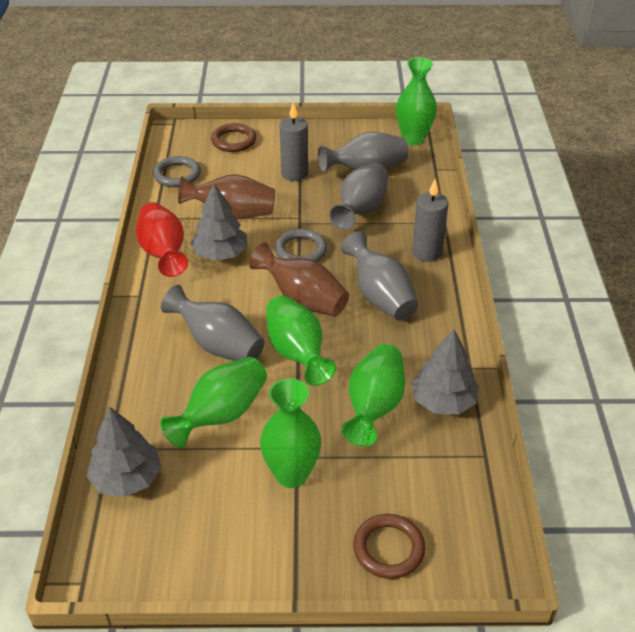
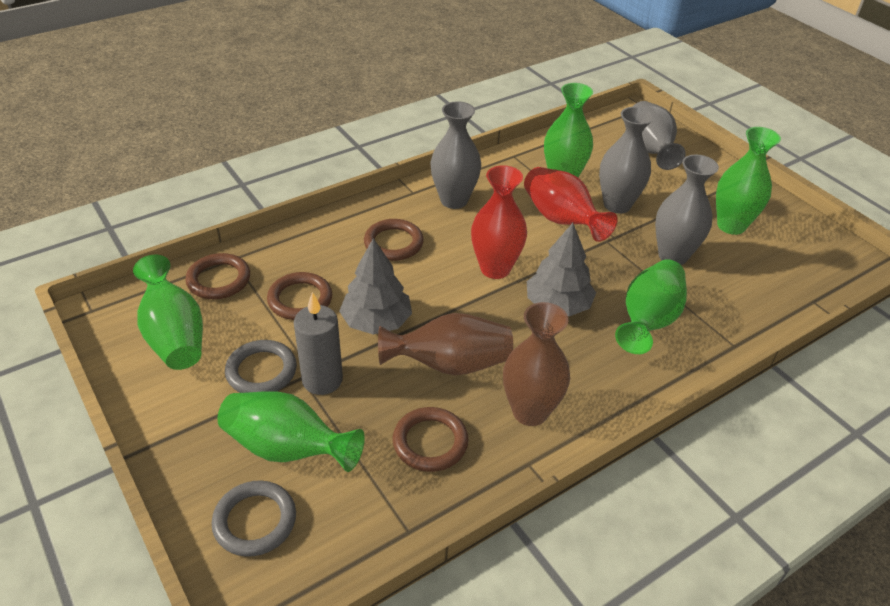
brown ring: 2 -> 4
grey candle: 2 -> 1
grey tree: 3 -> 2
red vase: 1 -> 2

